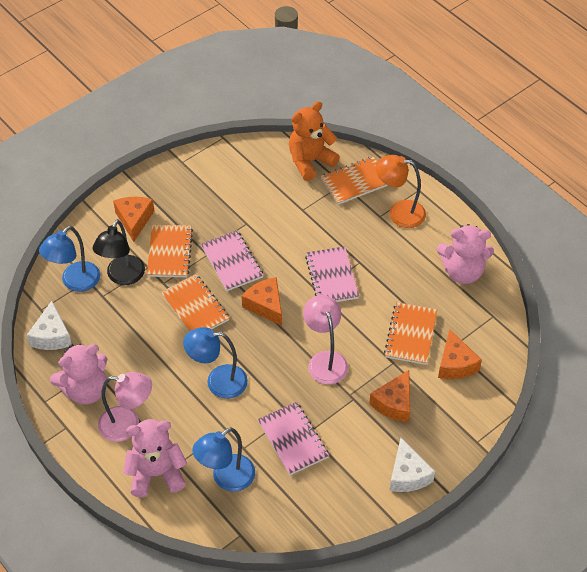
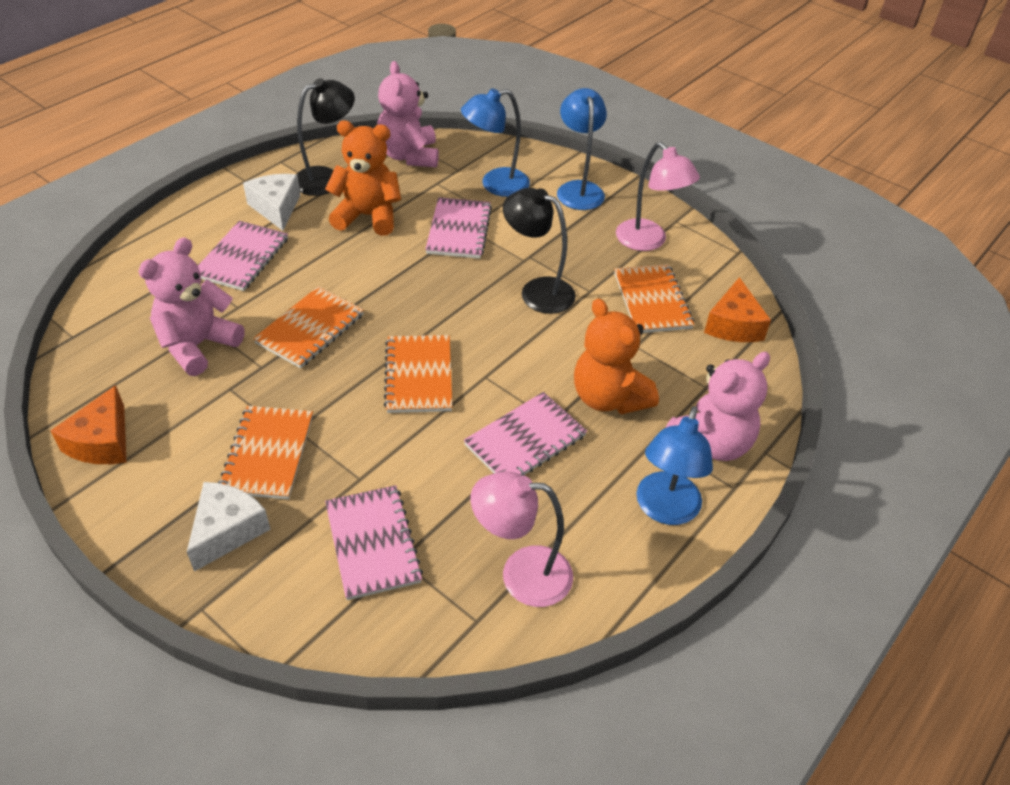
black lamp: 1 -> 2
orange cheese: 4 -> 2
orange lamp: 1 -> 0
orange teddy bear: 1 -> 2
pink notebook: 3 -> 4

